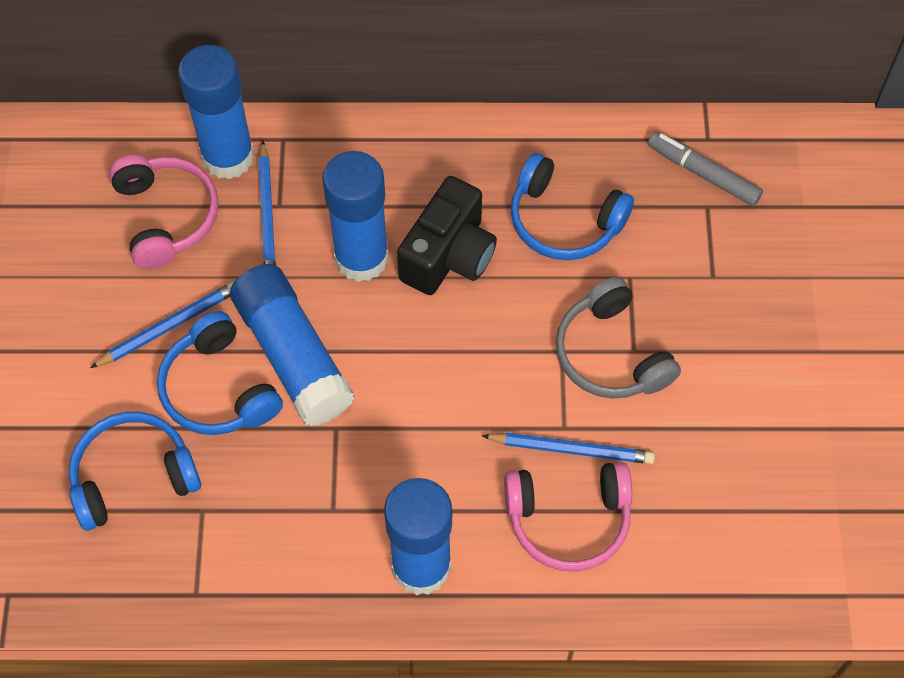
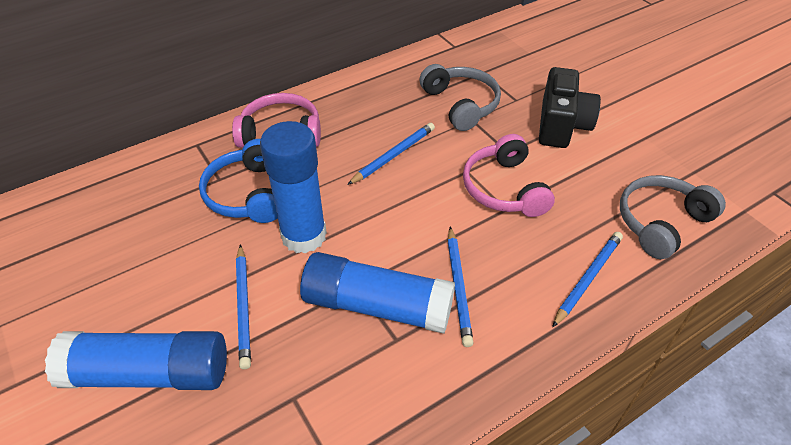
blue glue stick: 4 -> 3
blue headphones: 3 -> 1
blue pencil: 3 -> 4
grey headphones: 1 -> 2
grey marker: 1 -> 0

